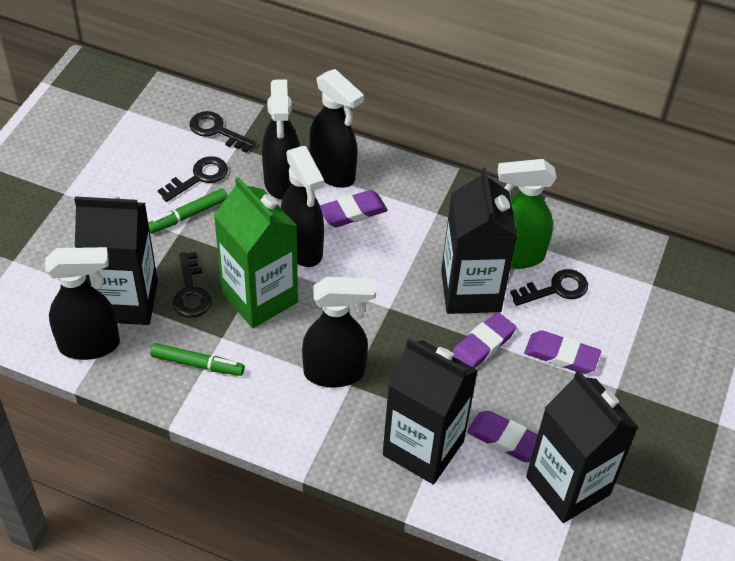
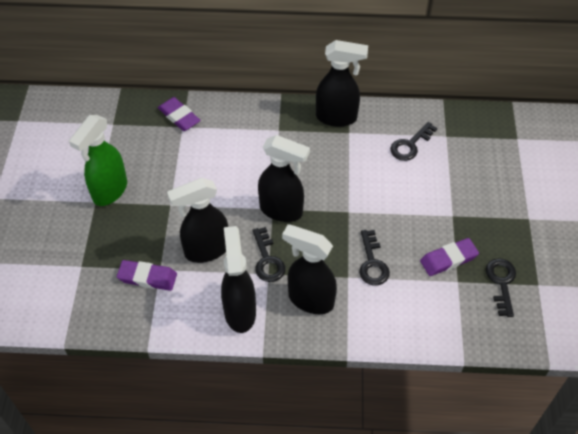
black carton: 4 -> 0
green carton: 1 -> 0
green marker: 2 -> 0
purple eraser: 4 -> 3

